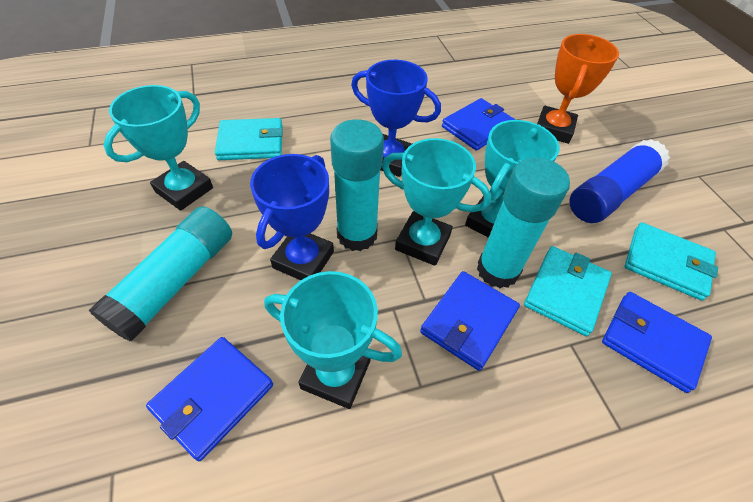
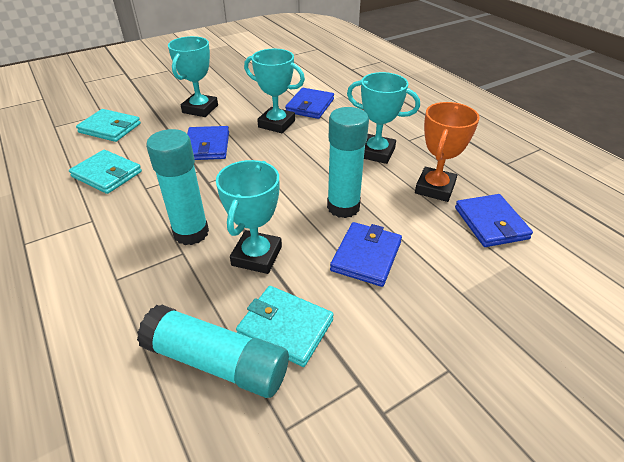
blue glue stick: 1 -> 0
blue trophy: 2 -> 0

